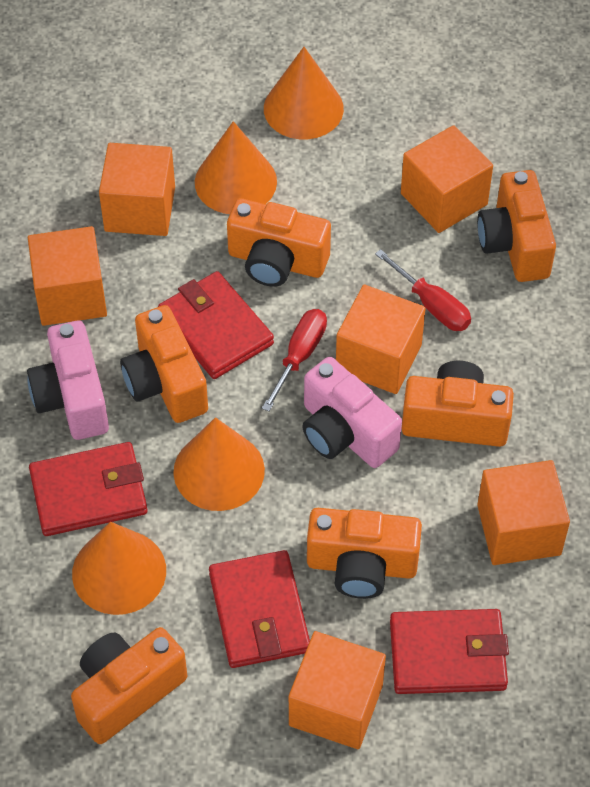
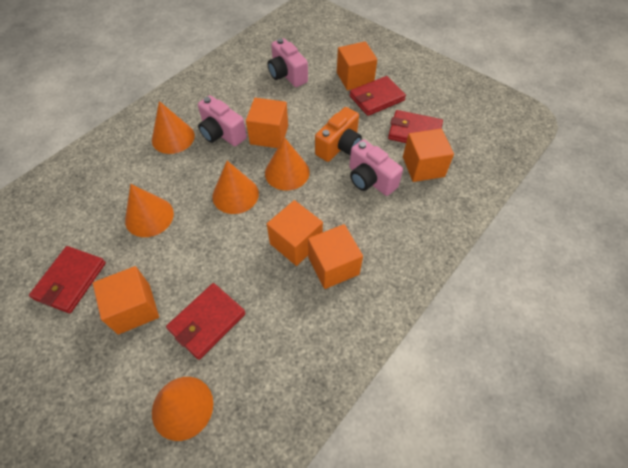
orange camera: 6 -> 1
orange cone: 4 -> 5
pink camera: 2 -> 3
red screwdriver: 2 -> 0

